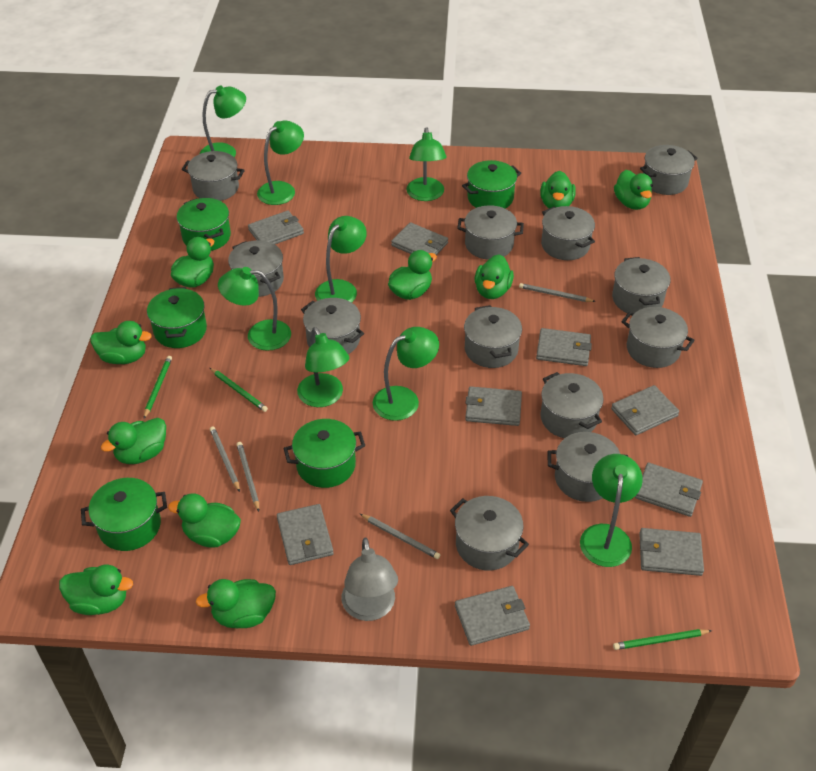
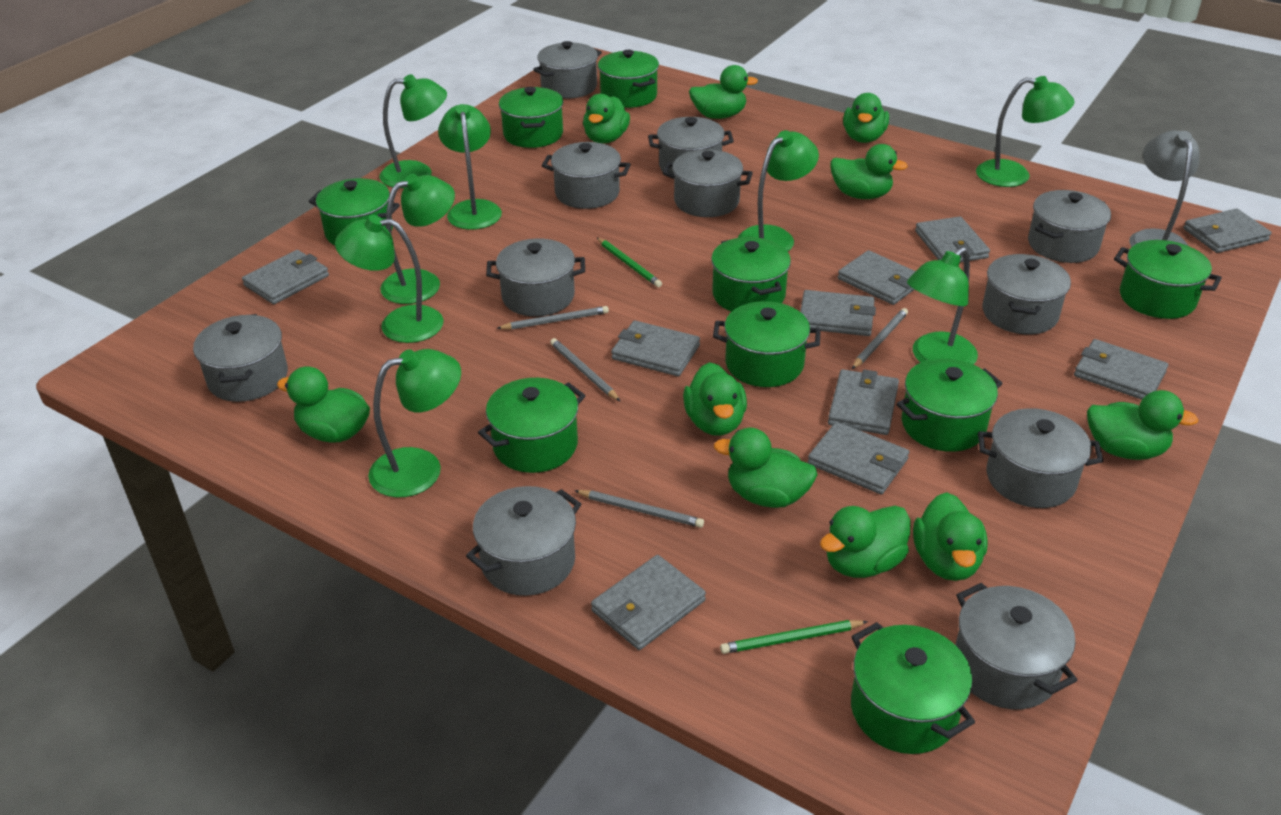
green pencil: 3 -> 2
green pot: 5 -> 9
grey pot: 12 -> 11
grey wallet: 9 -> 10

